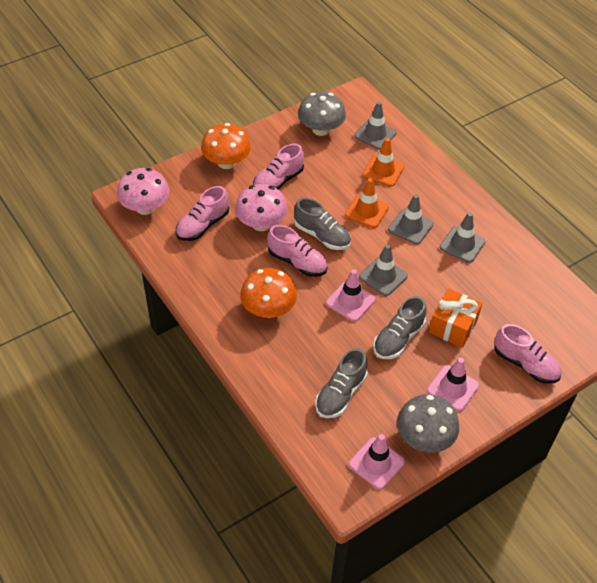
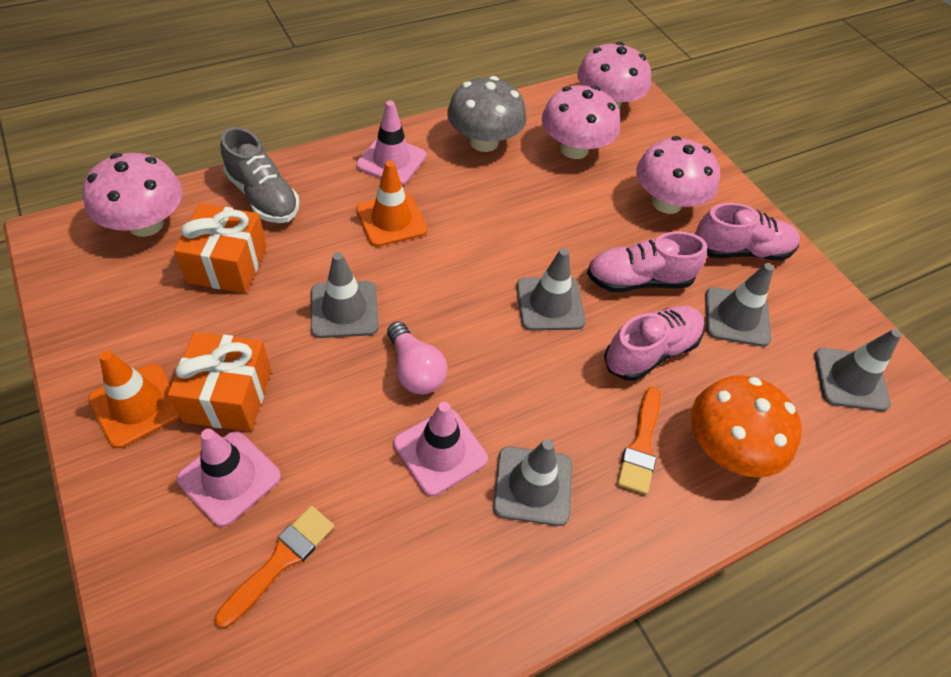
grey mushroom: 2 -> 1
grey shoe: 3 -> 1
grey traffic cone: 4 -> 5
orange brush: 0 -> 2
orange gift: 1 -> 2
orange mushroom: 2 -> 1
pink light bulb: 0 -> 1
pink mushroom: 2 -> 4
pink shoe: 4 -> 3

